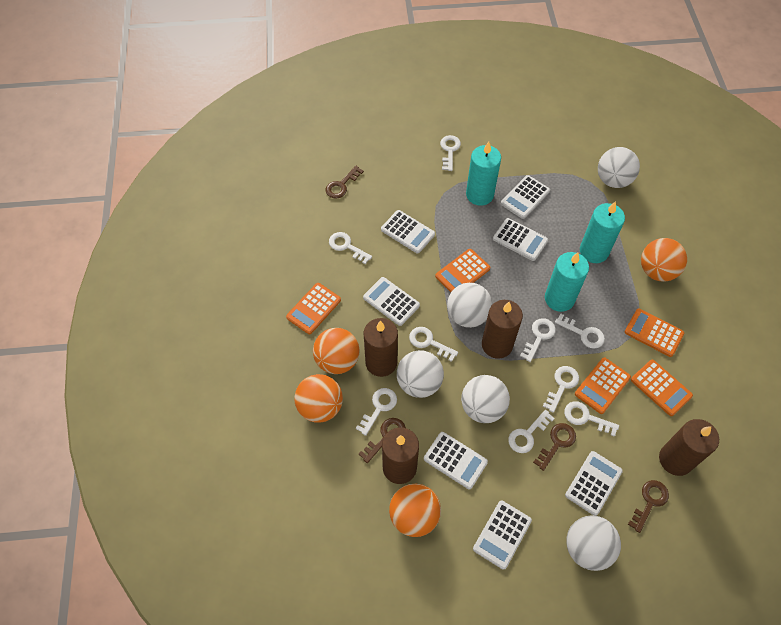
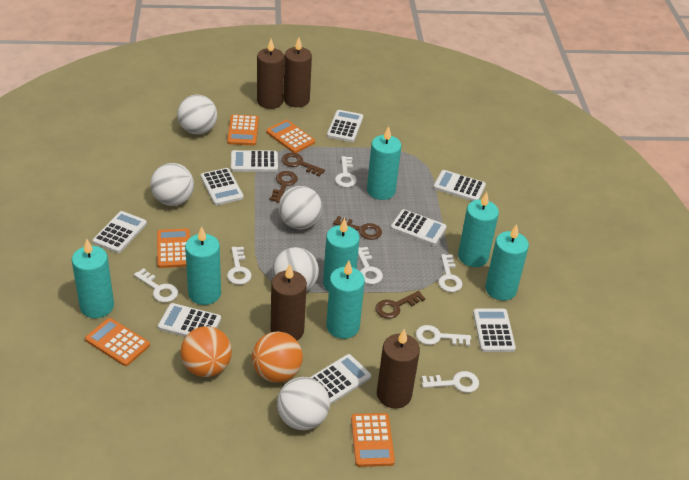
orange ball: 4 -> 2
turquoise candle: 3 -> 7
white calculator: 7 -> 9
white key: 9 -> 7

